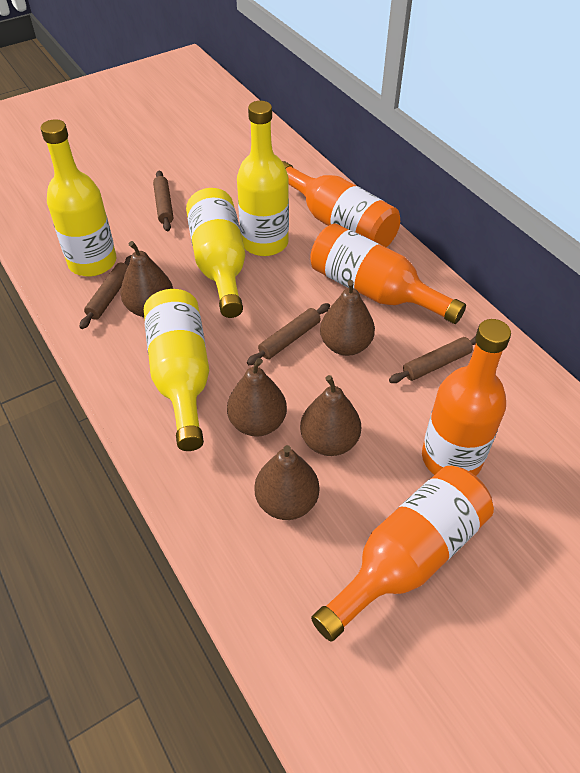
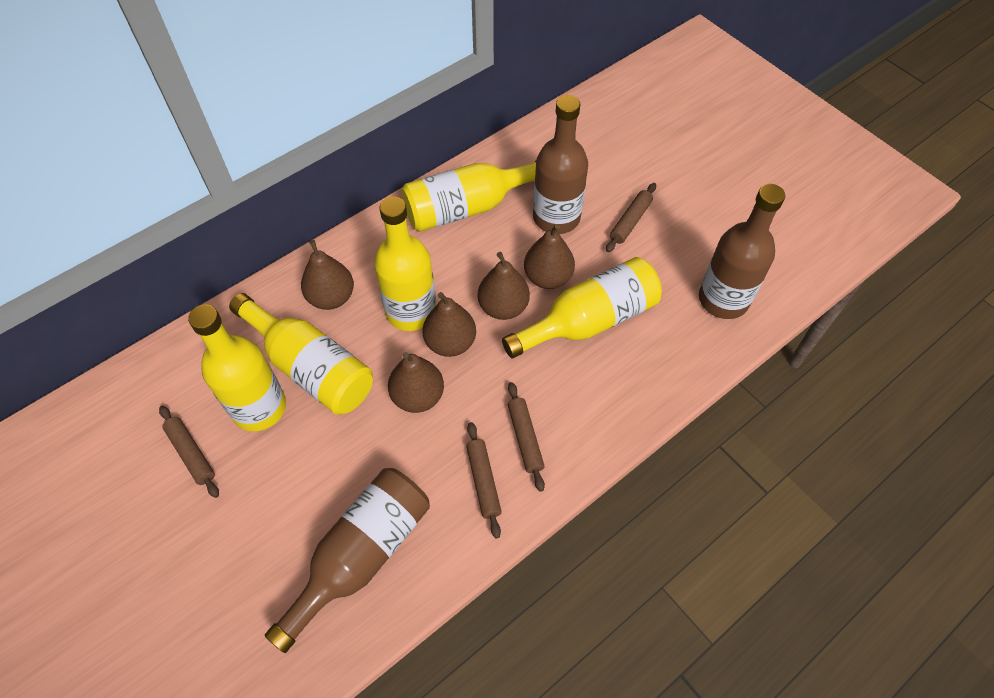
brown bottle: 0 -> 3
orange bottle: 4 -> 0
yellow bottle: 4 -> 5

